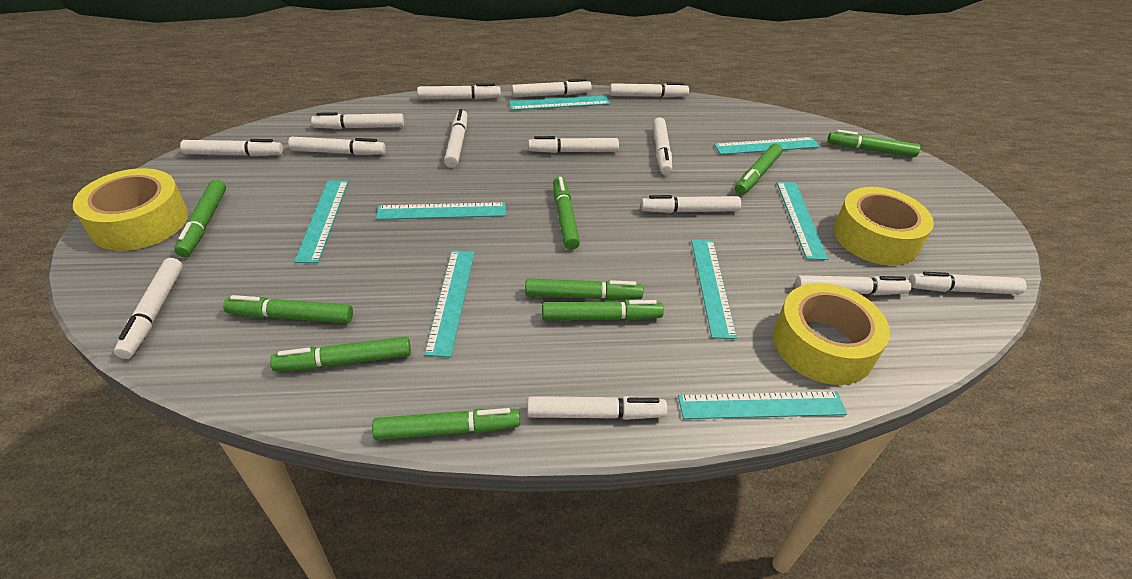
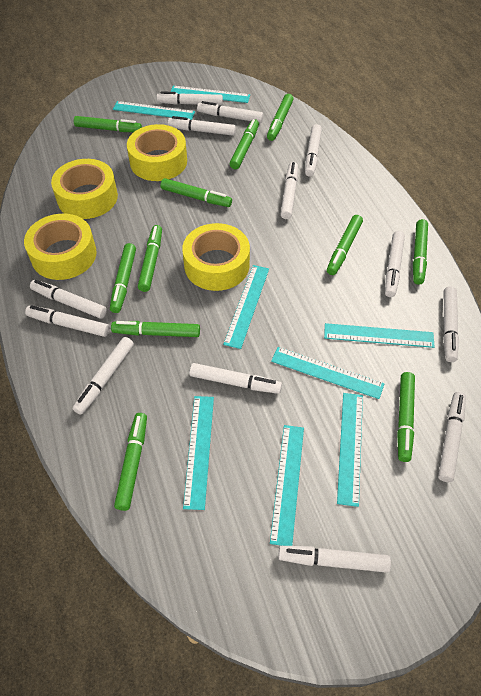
green marker: 9 -> 11
white marker: 14 -> 13
yellow tape: 3 -> 4

